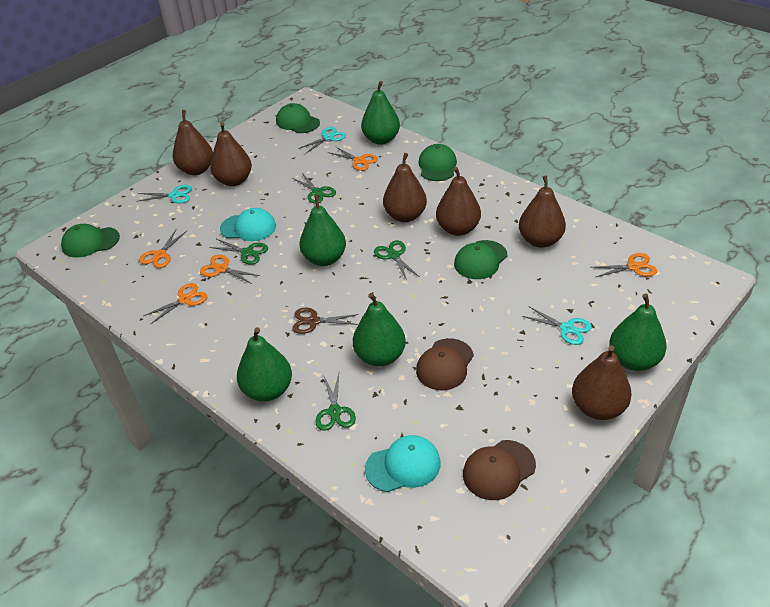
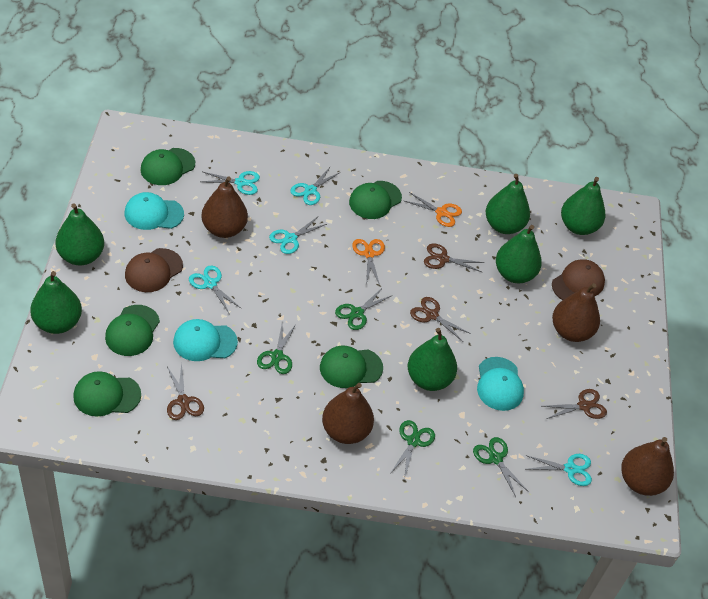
brown pear: 6 -> 4
brown scissors: 1 -> 4
green cap: 4 -> 5
green pear: 5 -> 6
orange scissors: 5 -> 2
turquoise cap: 2 -> 3
turquoise scissors: 3 -> 5

